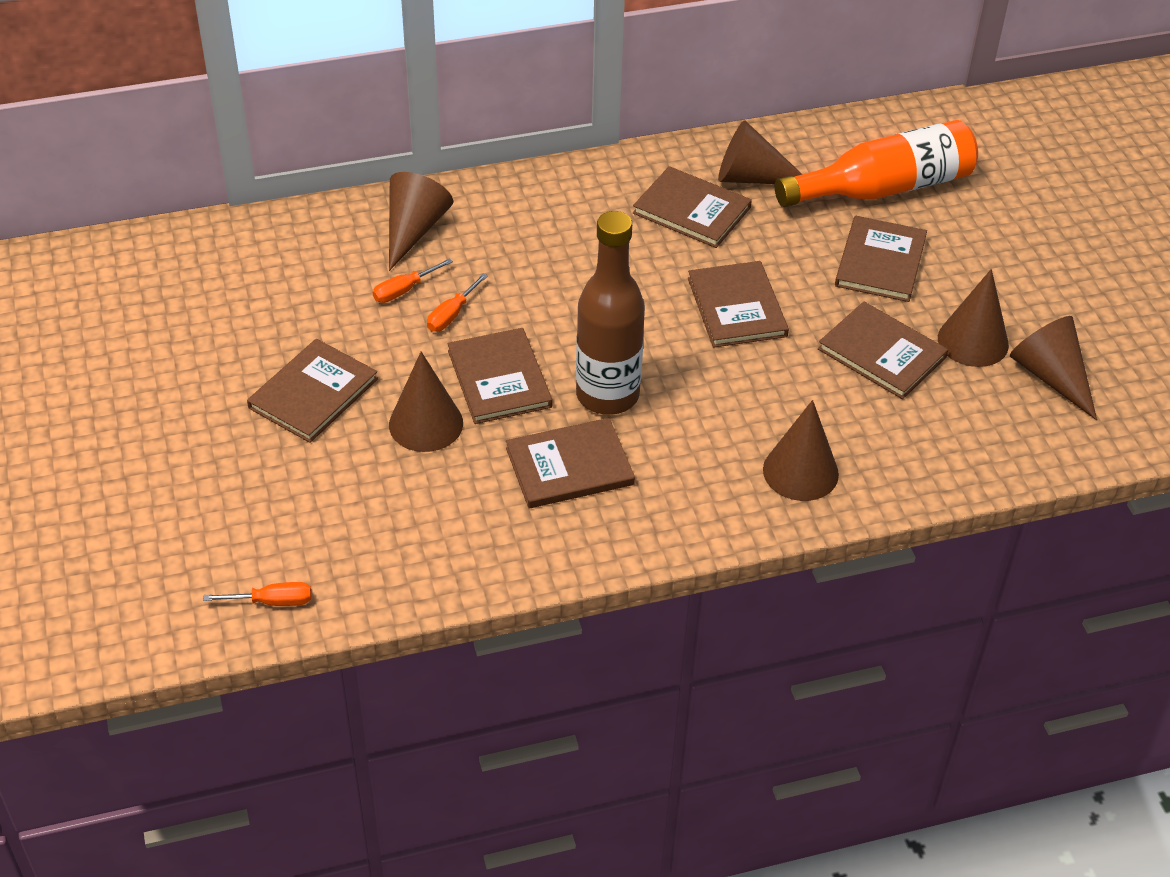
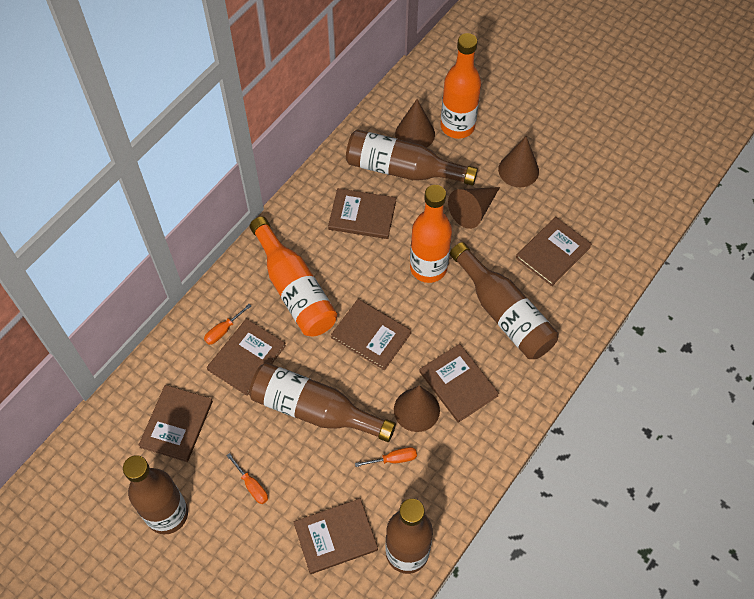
brown bottle: 1 -> 5
brown cone: 6 -> 4
orange bottle: 1 -> 3

